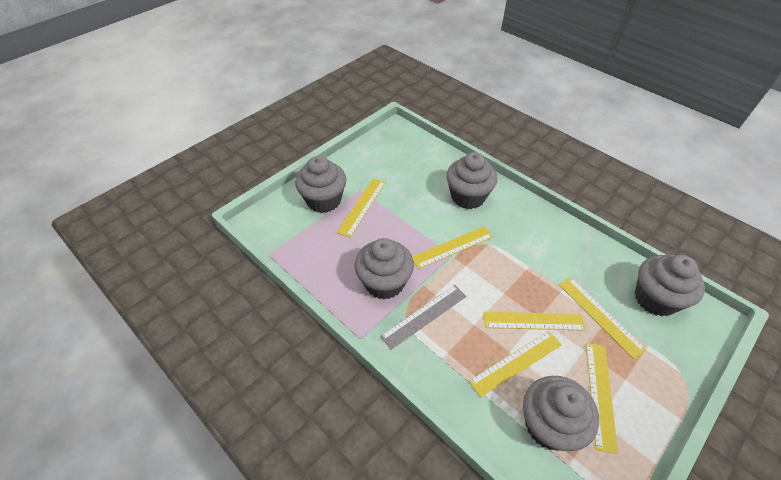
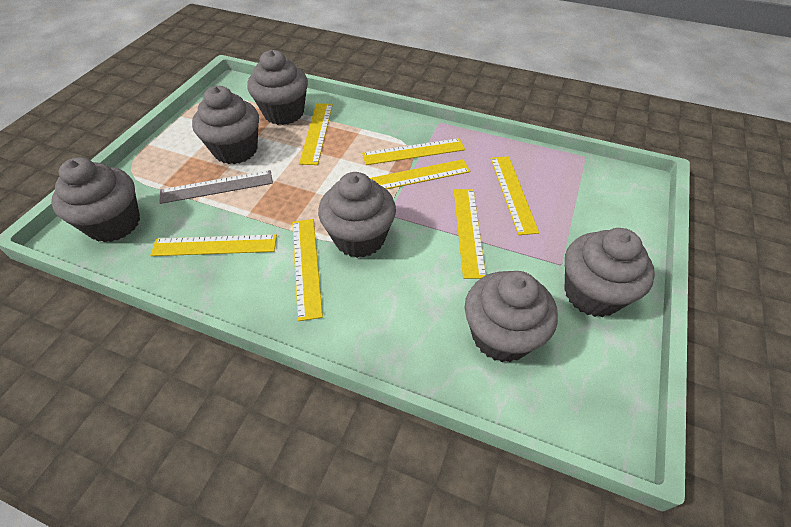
grey cupcake: 5 -> 6
yellow ruler: 6 -> 7

